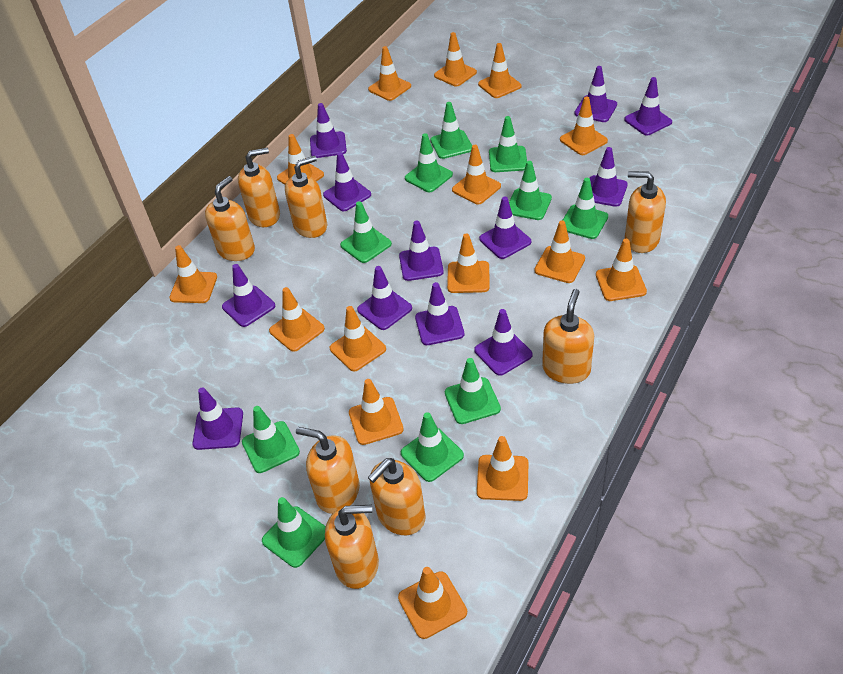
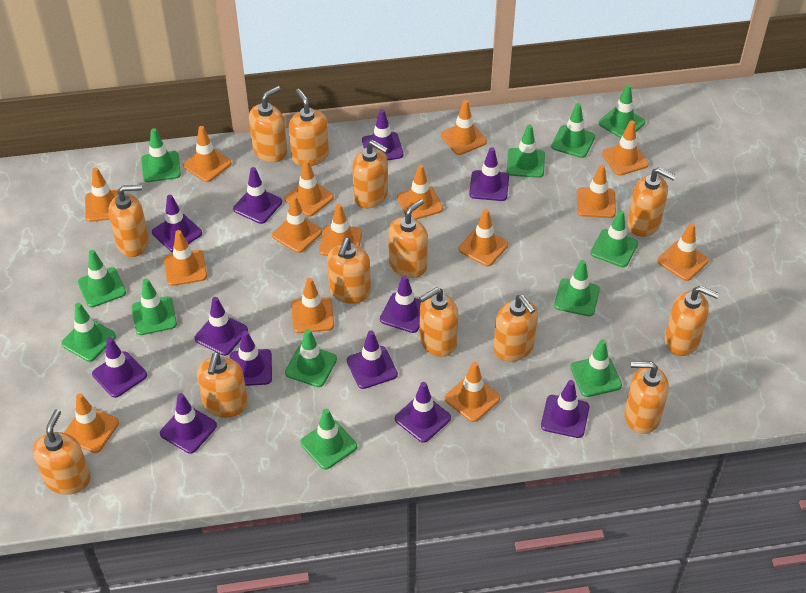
green traffic cone: 10 -> 12
orange soap dispenser: 8 -> 13

